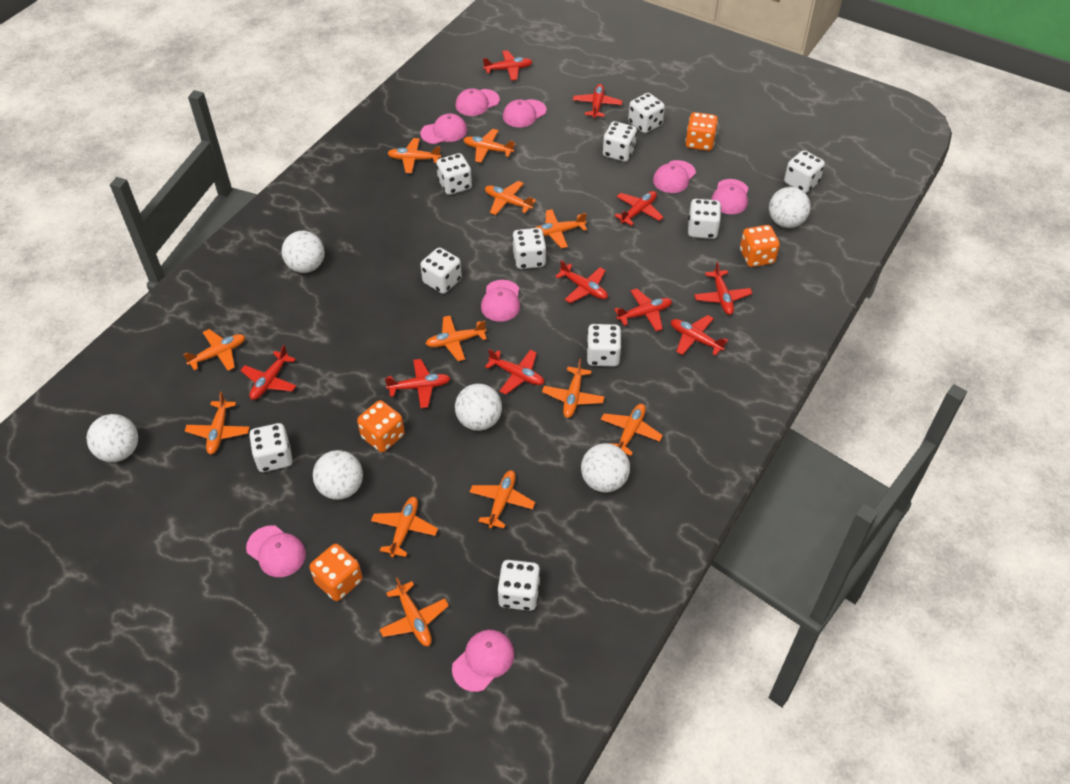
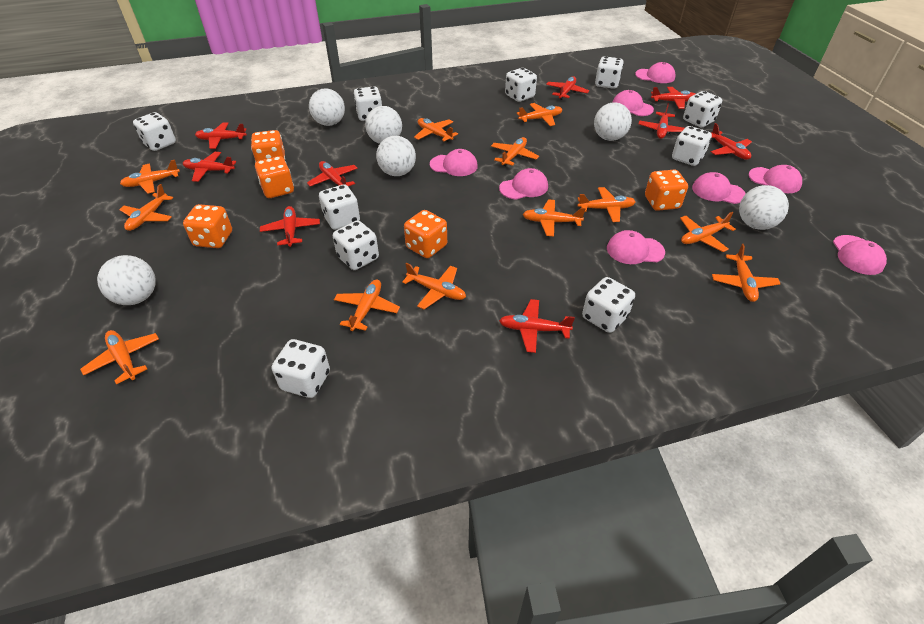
orange dice: 4 -> 5
red plane: 10 -> 9

